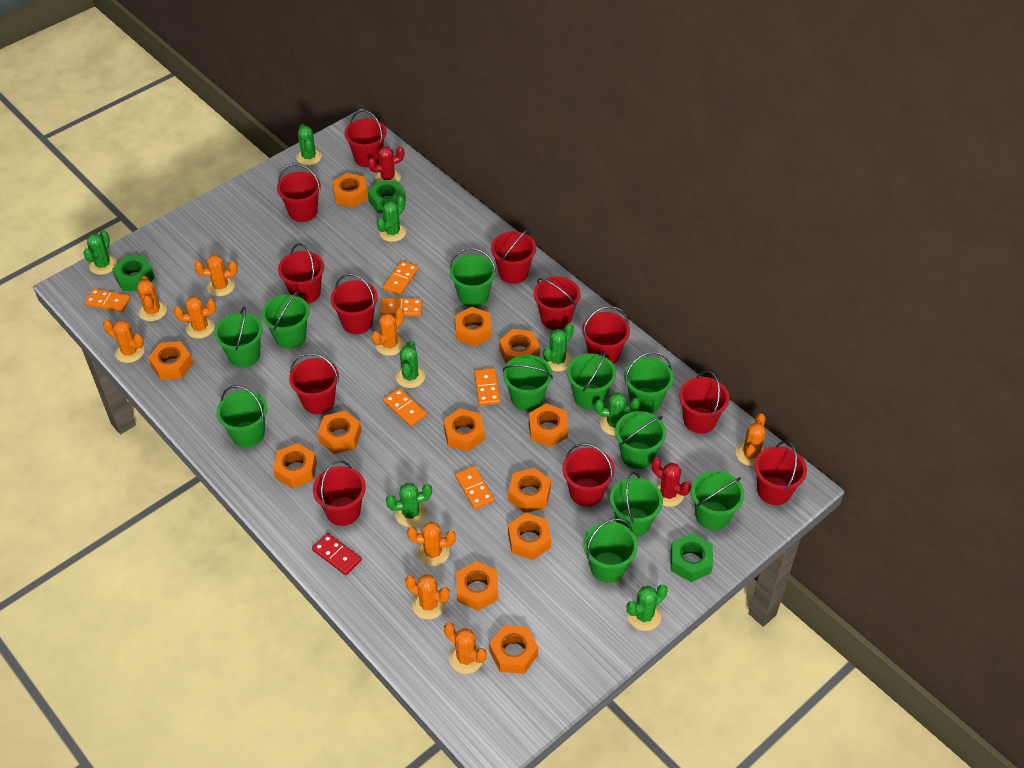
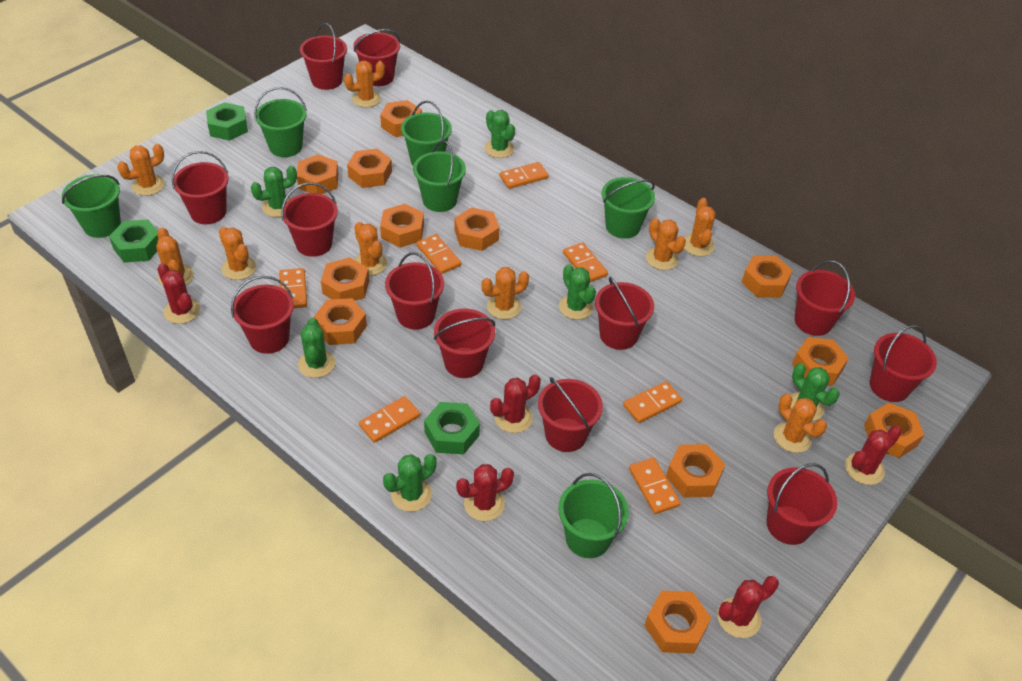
green bucket: 11 -> 6
green cactus: 8 -> 6
orange domino: 6 -> 7
red cactus: 2 -> 5
red domino: 1 -> 0

